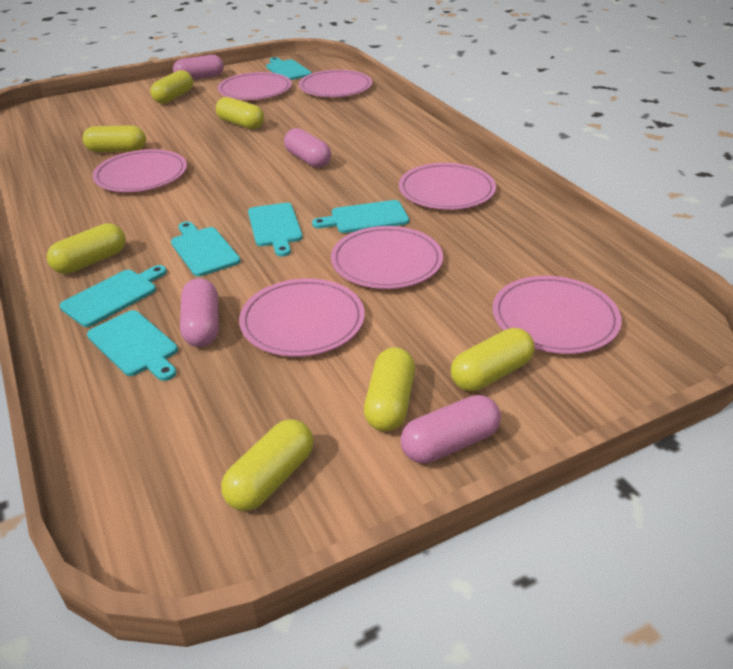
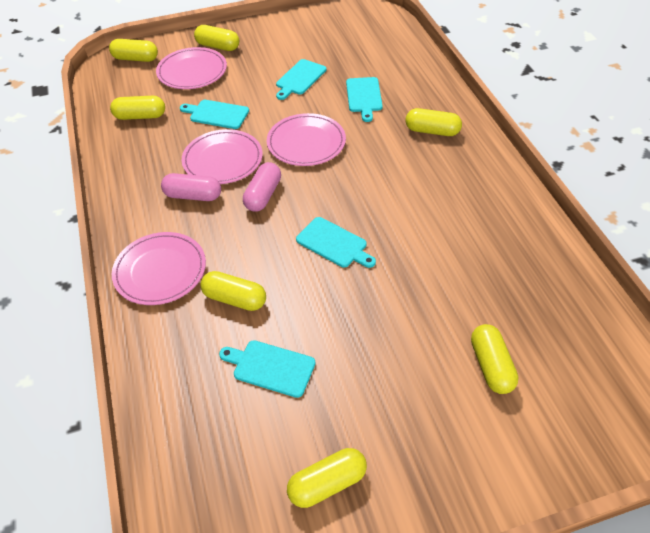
pink capsule: 4 -> 2
pink plate: 7 -> 4
turquoise cutting board: 6 -> 5

